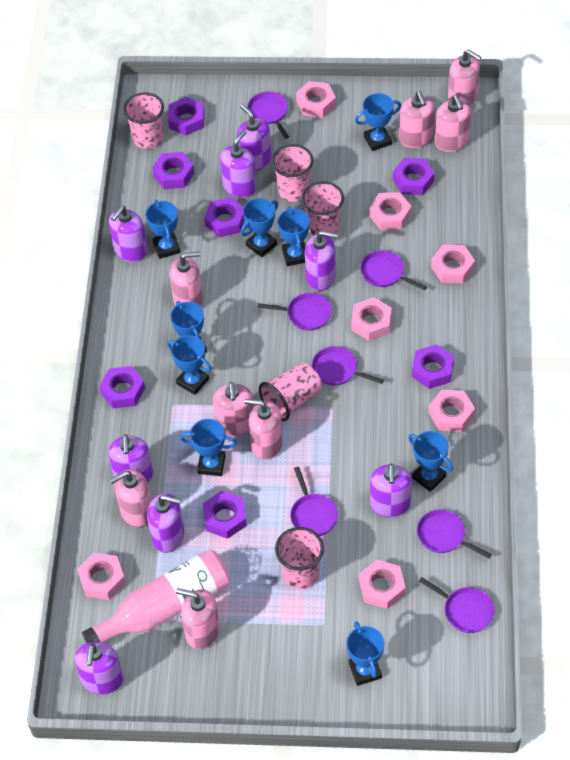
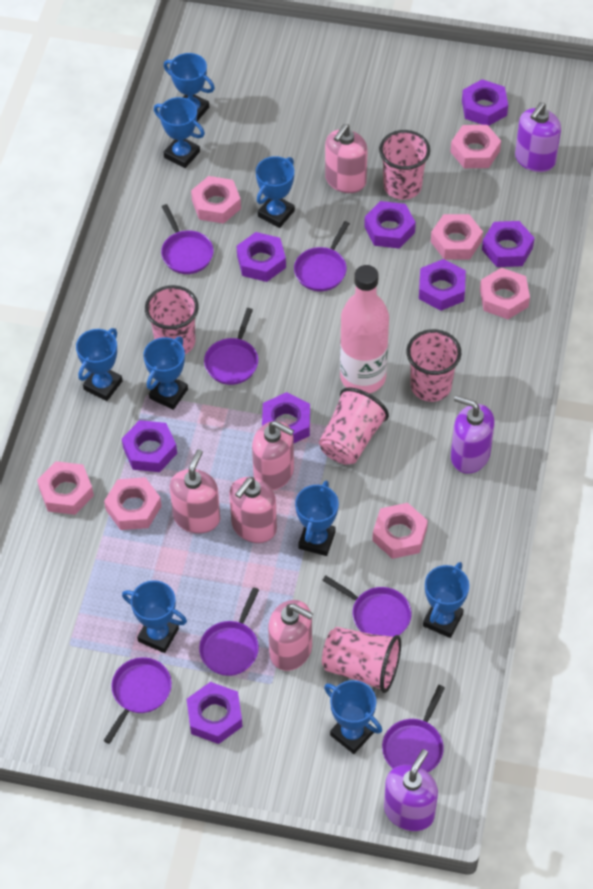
pink soap dispenser: 8 -> 5
purple nut: 7 -> 8
purple soap dispenser: 8 -> 3

